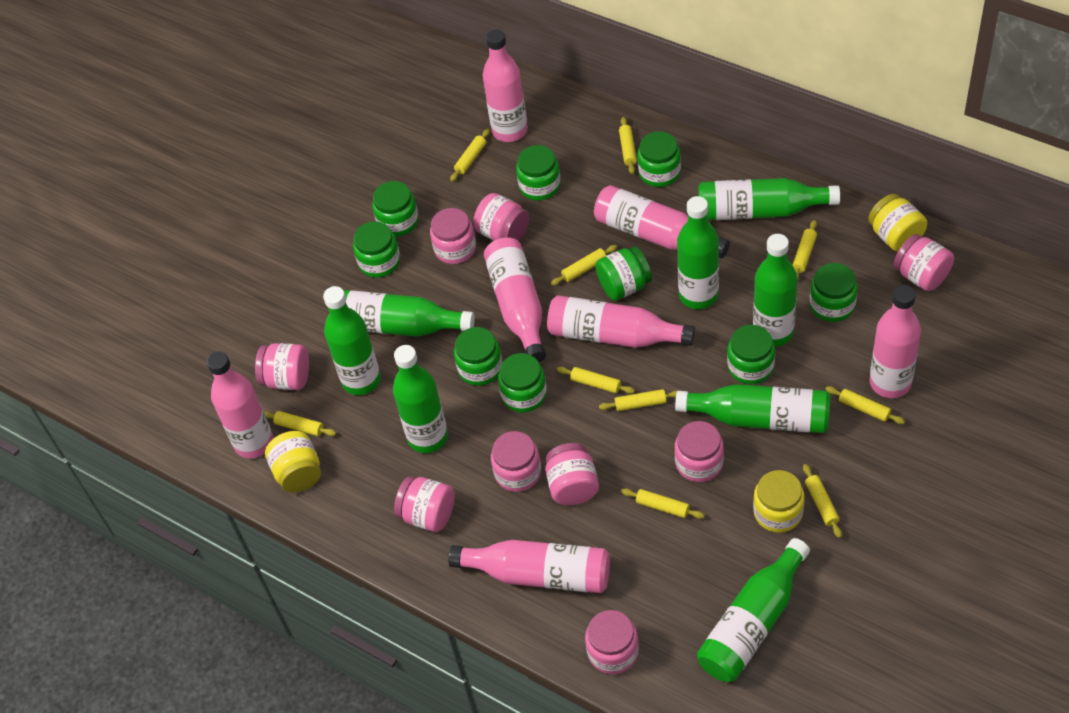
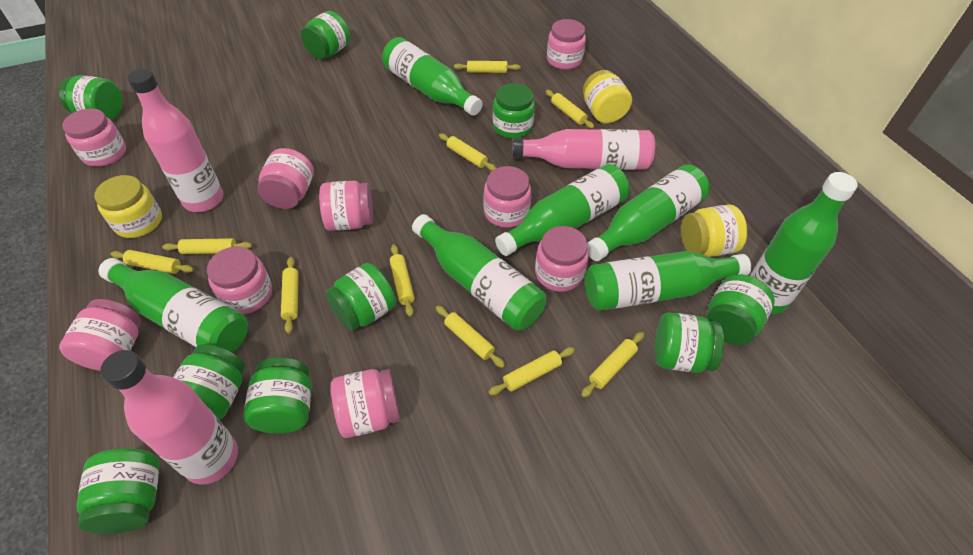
green bottle: 8 -> 7
pink bottle: 7 -> 3

